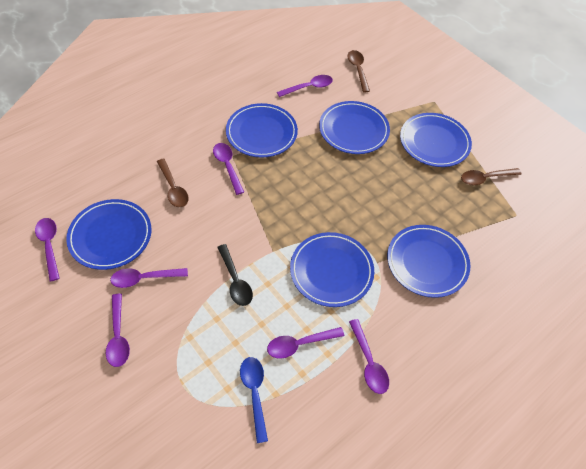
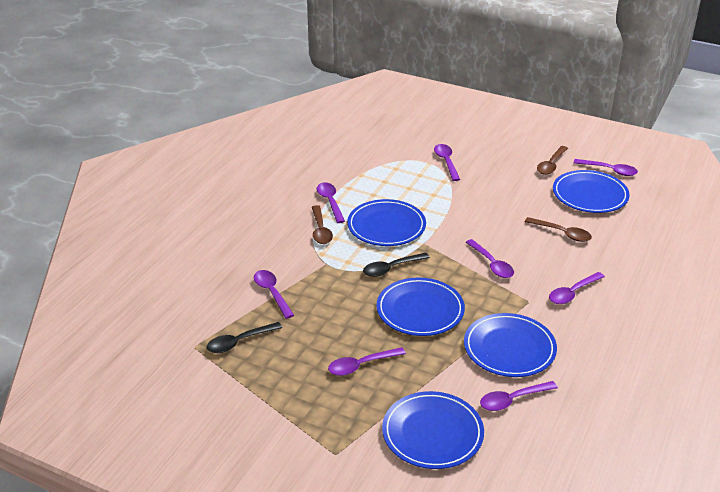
black spoon: 1 -> 2
blue plate: 6 -> 5
blue spoon: 1 -> 0
purple spoon: 7 -> 8

